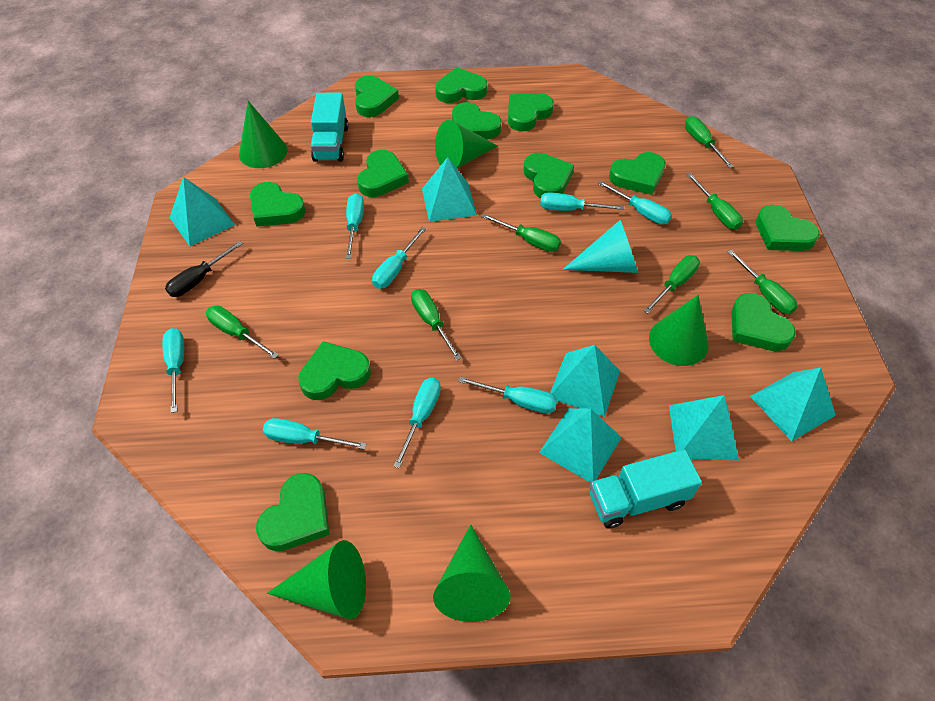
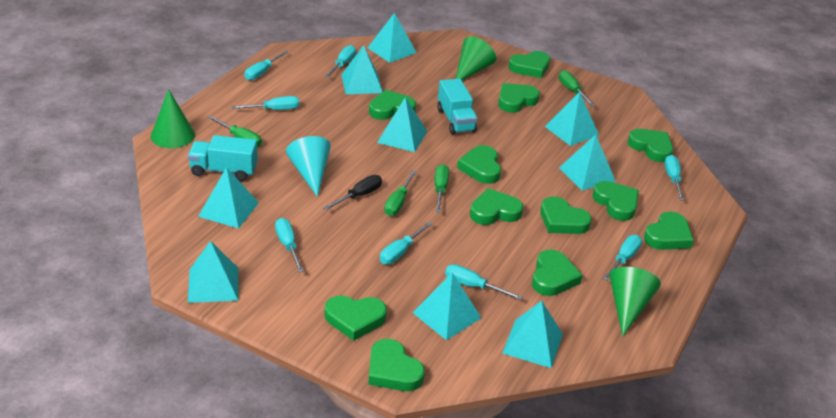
green cone: 5 -> 3
green screwdriver: 7 -> 4
turquoise pyramid: 6 -> 9

